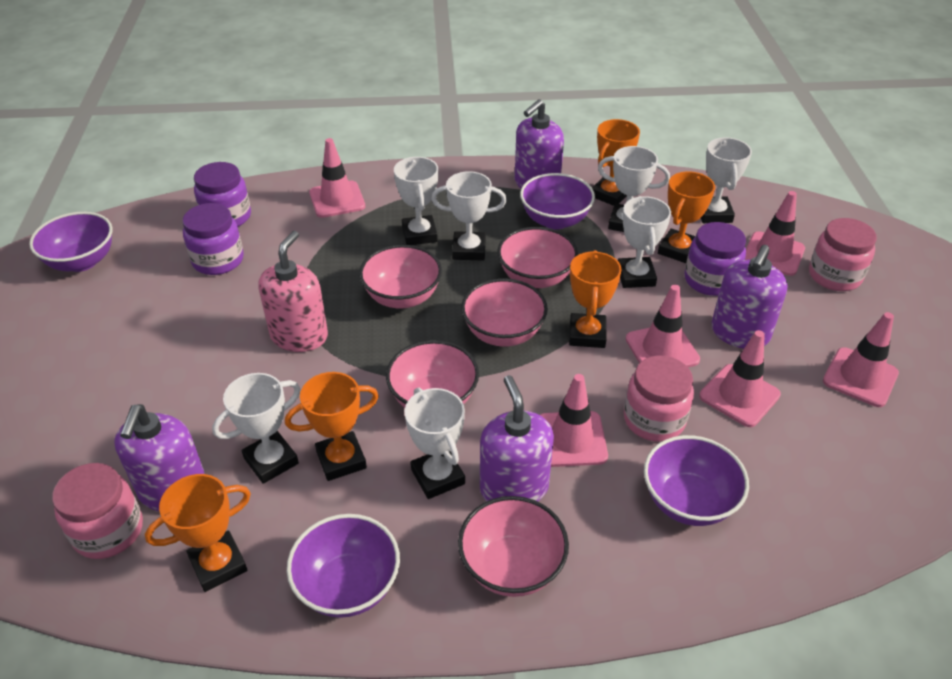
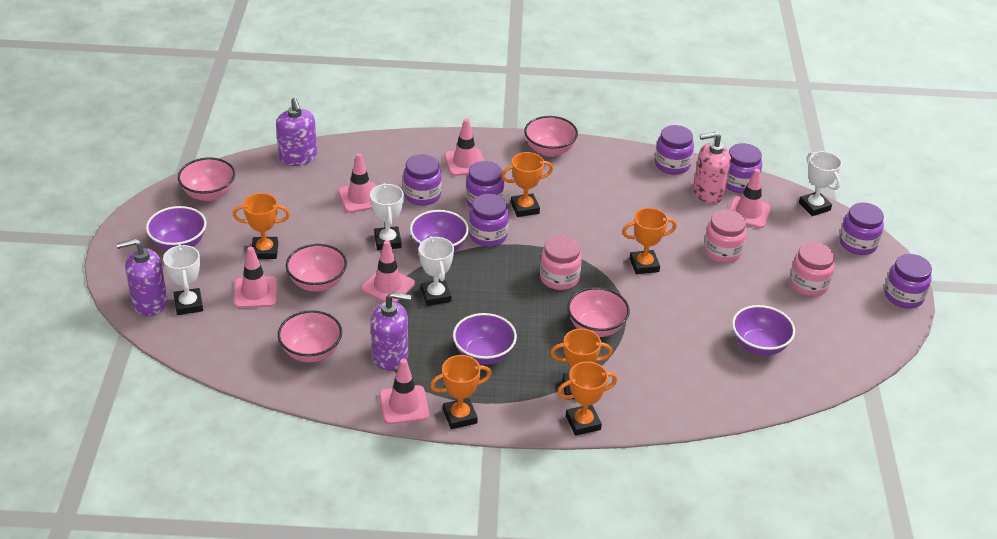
orange trophy: 5 -> 6
purple jar: 3 -> 7
purple soap dispenser: 4 -> 3
white trophy: 7 -> 4

